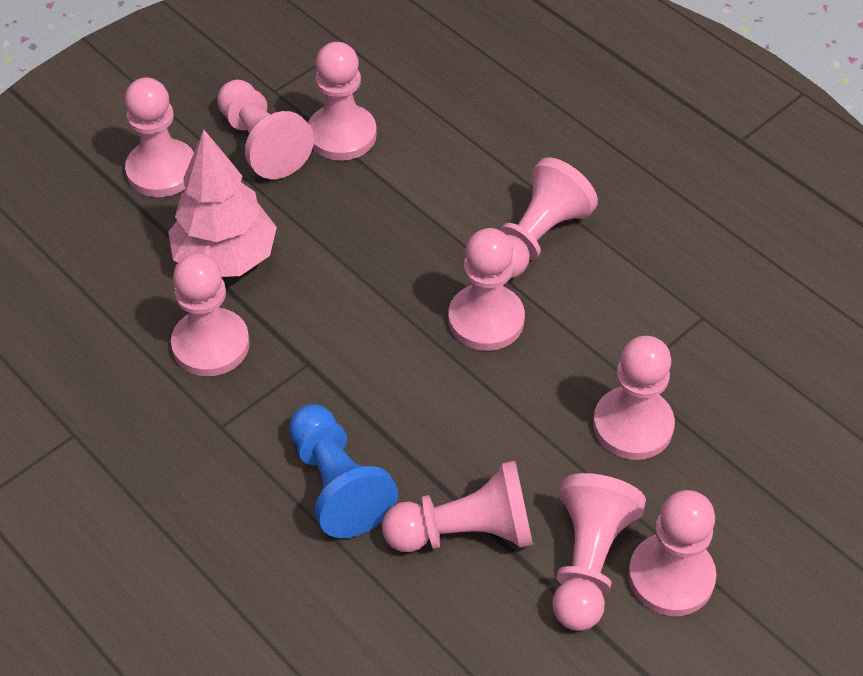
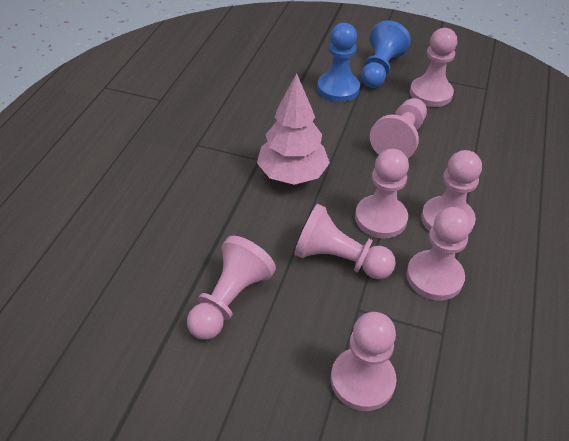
blue pawn: 1 -> 2
pink pawn: 10 -> 8

